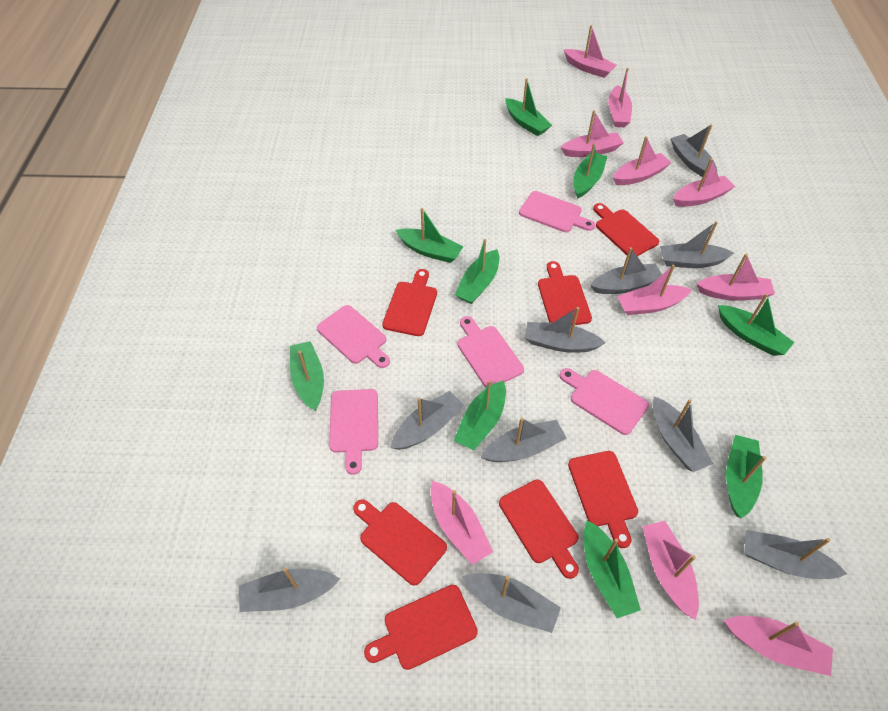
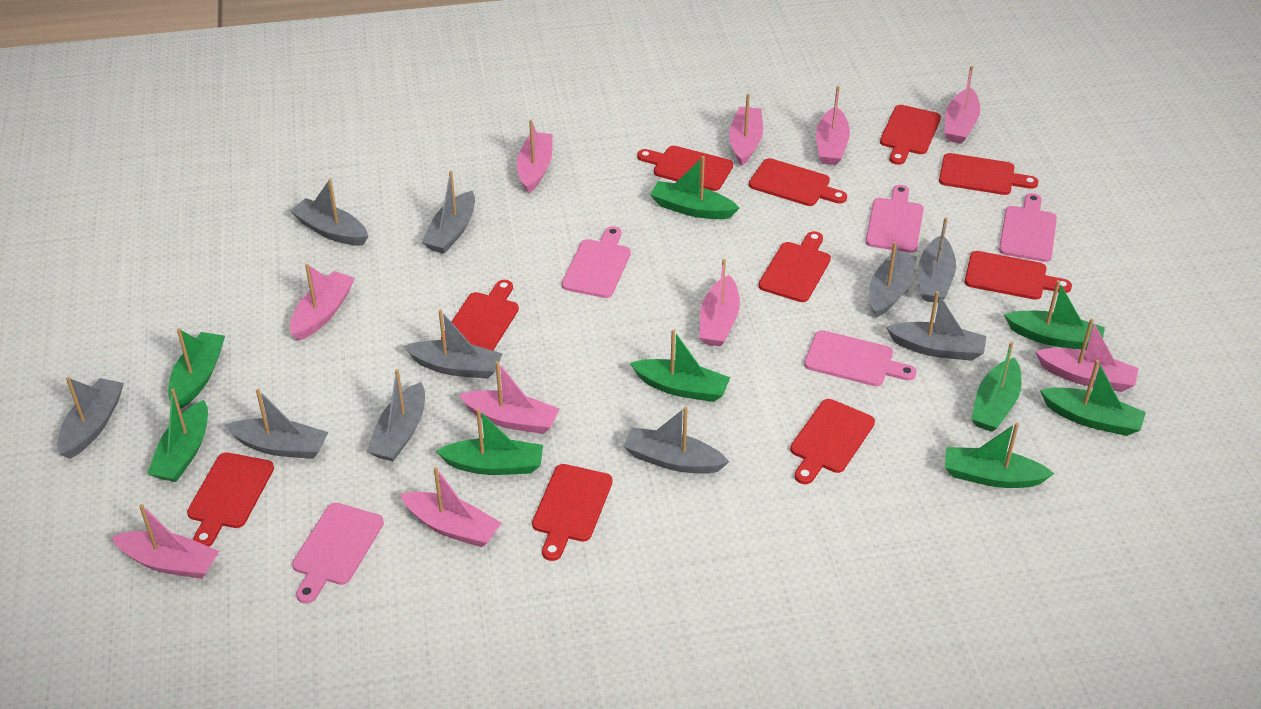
red cutting board: 7 -> 10

